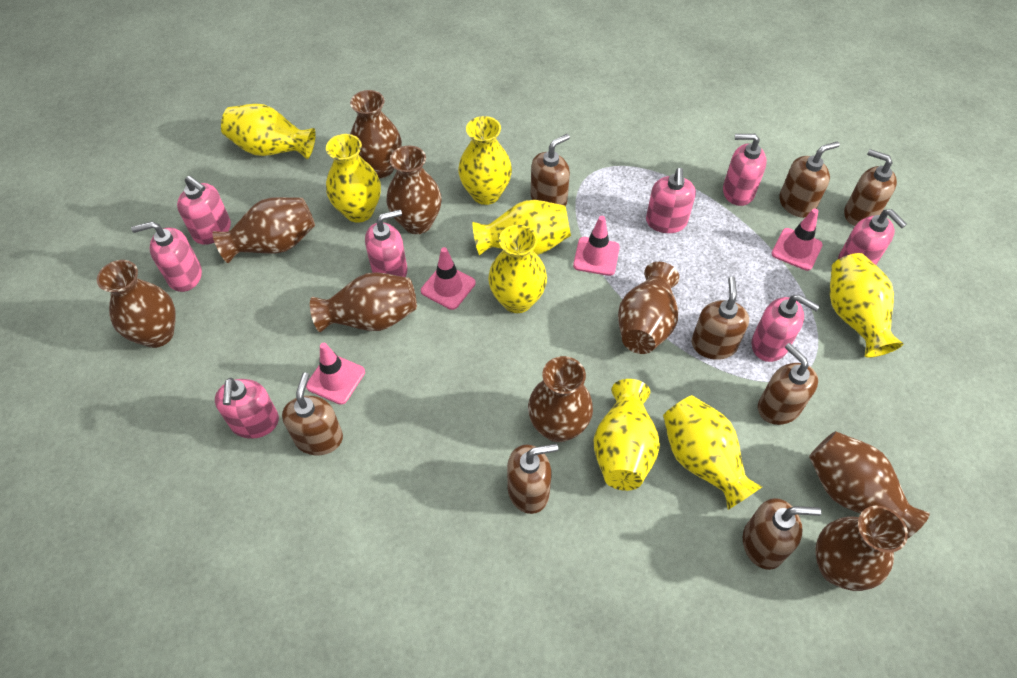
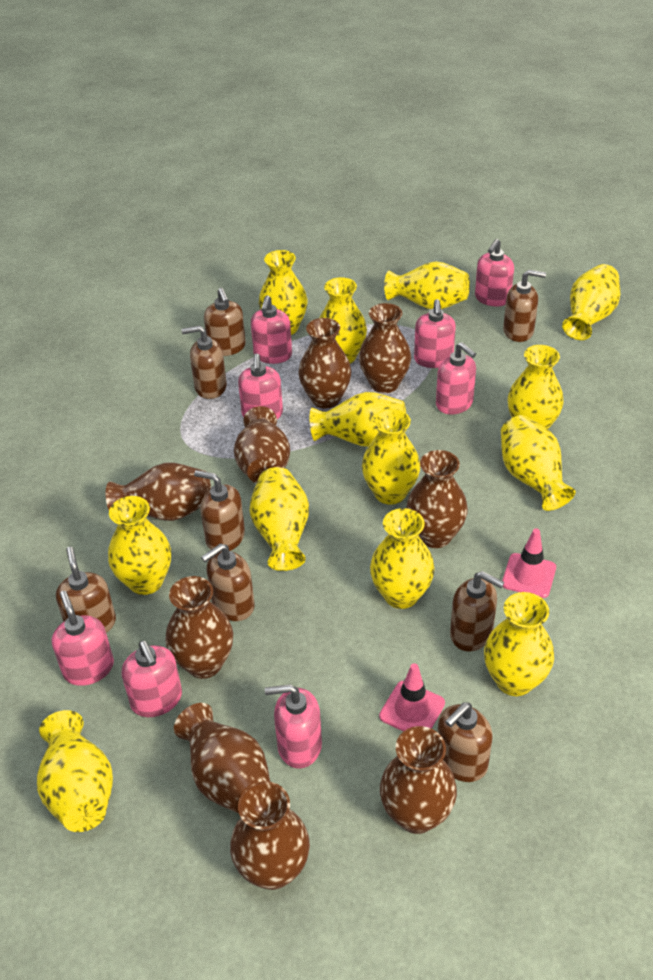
pink traffic cone: 4 -> 2
yellow vase: 8 -> 13

